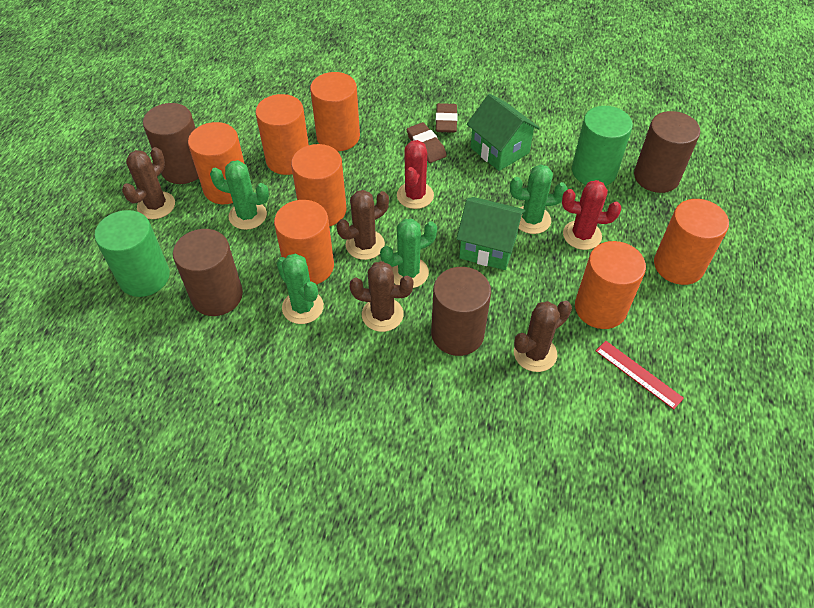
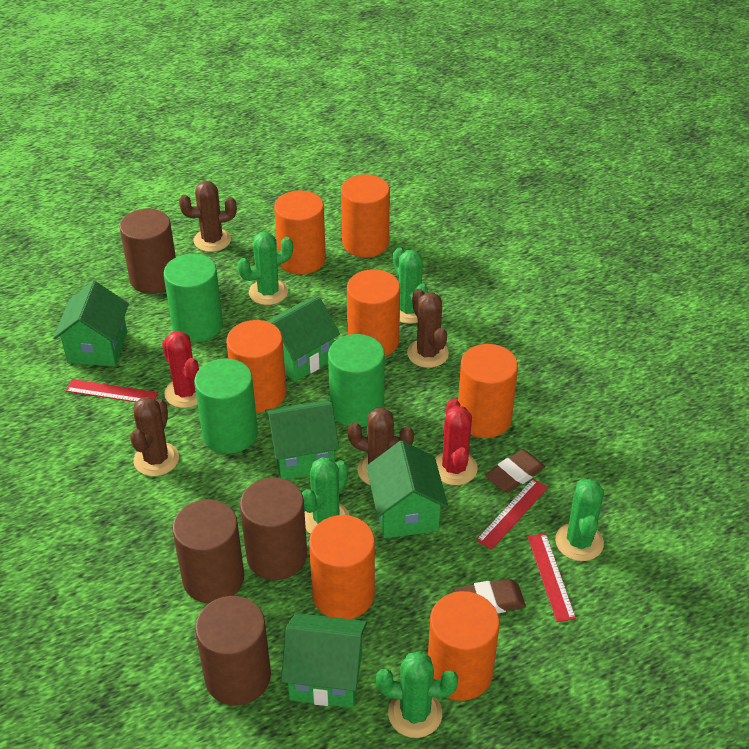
green cactus: 4 -> 5
green cylinder: 2 -> 3
green house: 2 -> 5
red ruler: 1 -> 3

